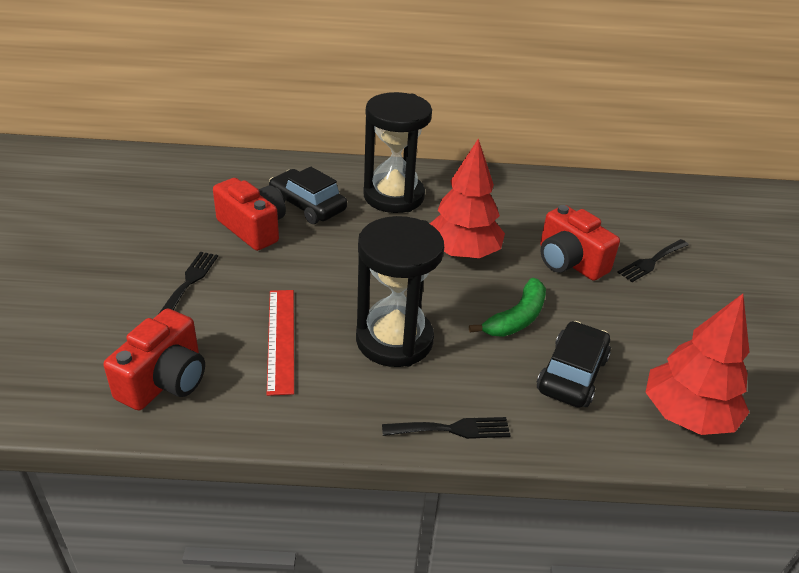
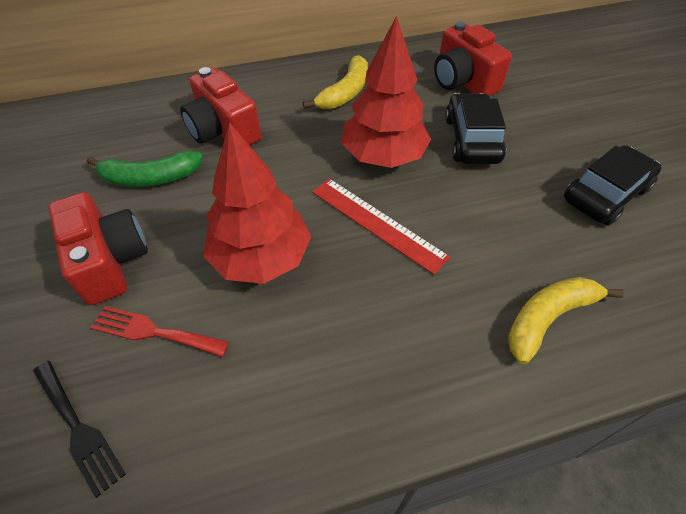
black fork: 3 -> 1
black hourglass: 2 -> 0
red fork: 0 -> 1
yellow banana: 0 -> 2

